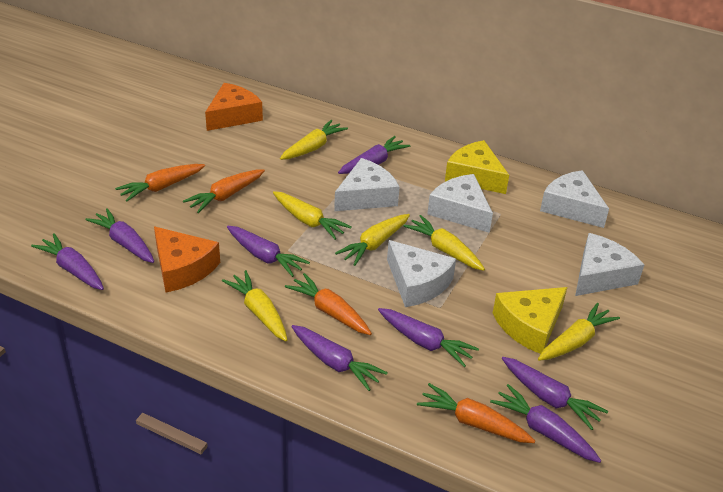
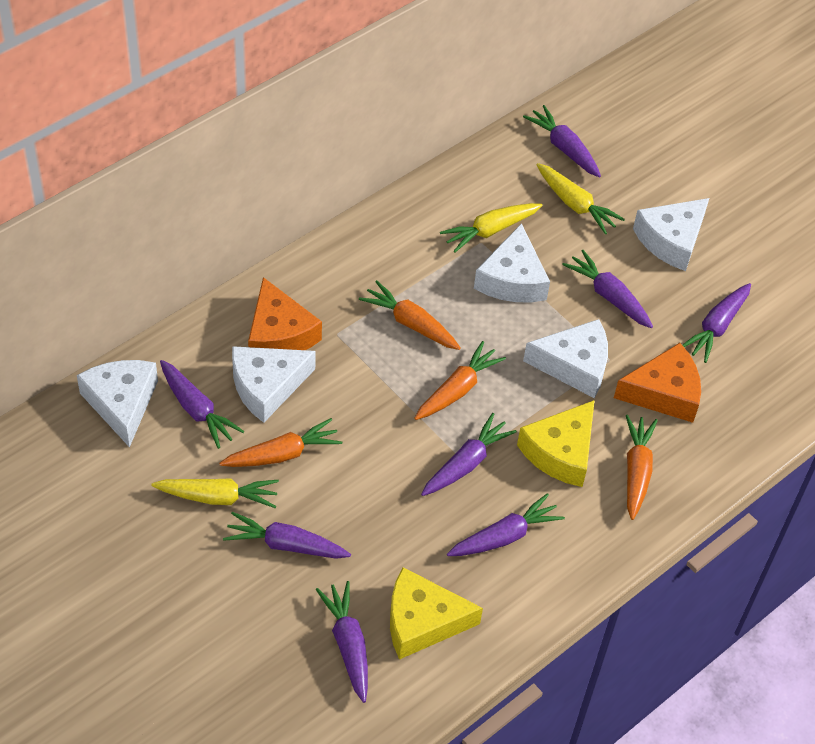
yellow carrot: 6 -> 3

